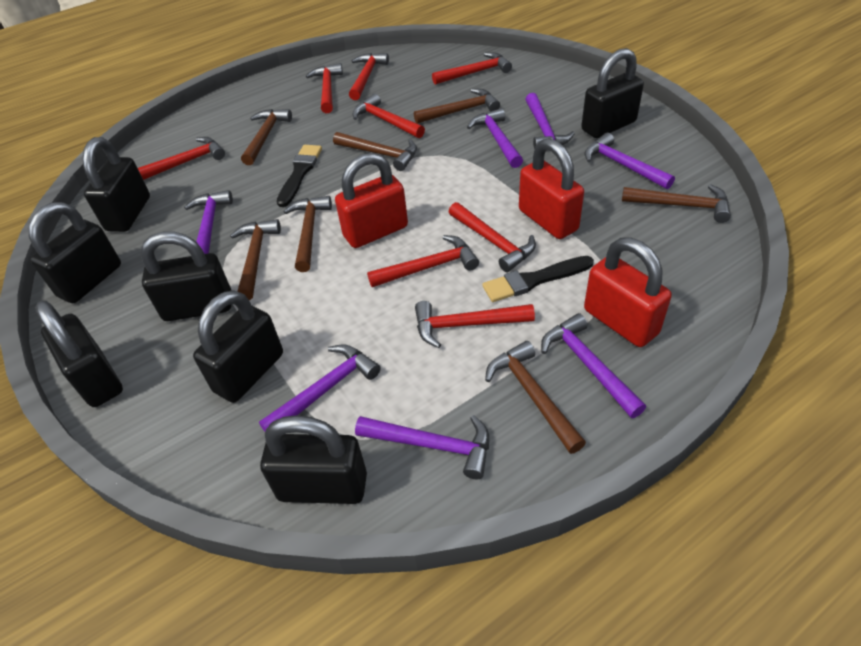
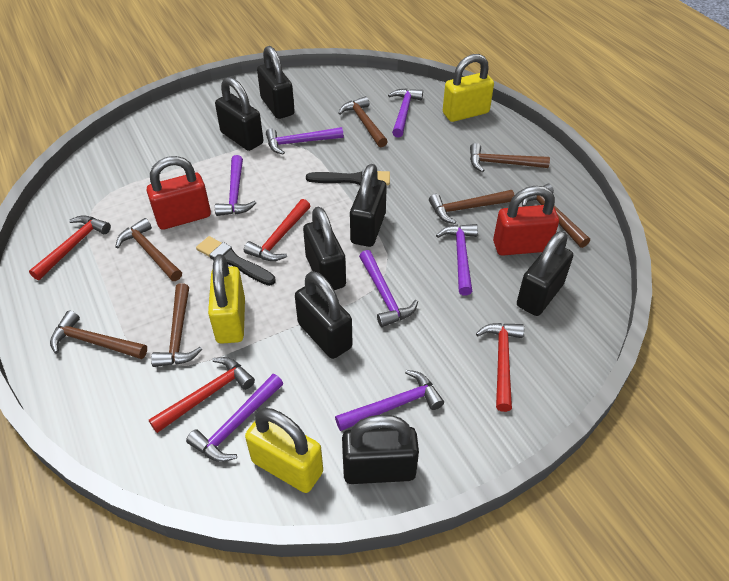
red hammer: 8 -> 4
red padlock: 3 -> 2
yellow padlock: 0 -> 3

